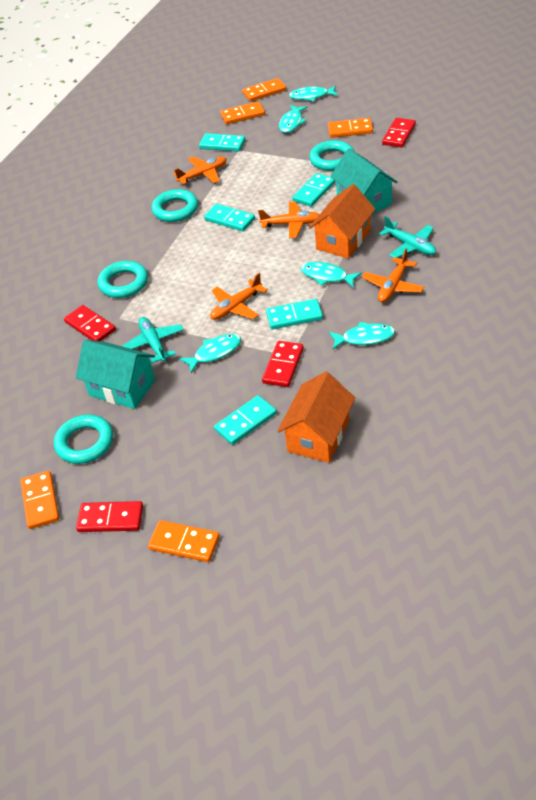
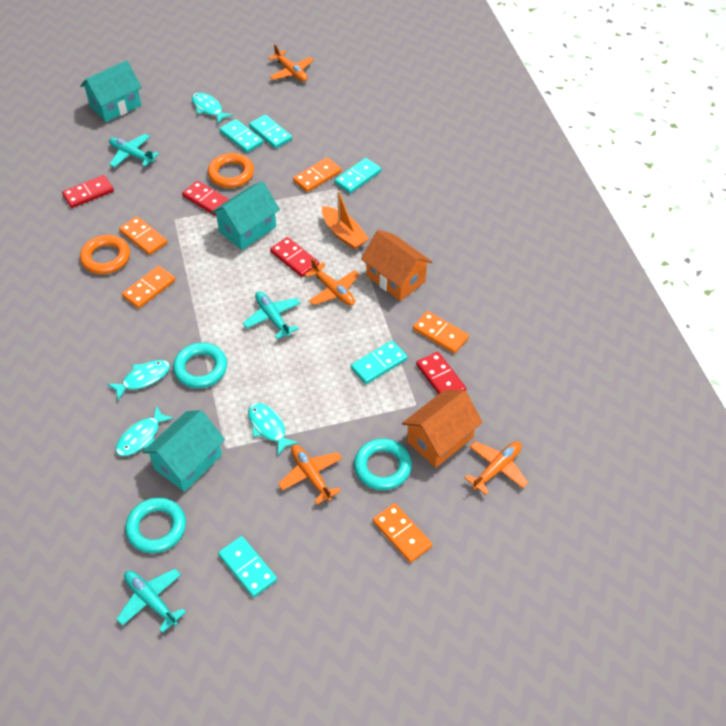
orange boat: 0 -> 1
orange ring: 0 -> 2
turquoise fish: 5 -> 4
turquoise house: 2 -> 3
turquoise plane: 2 -> 3
turquoise ring: 4 -> 3

